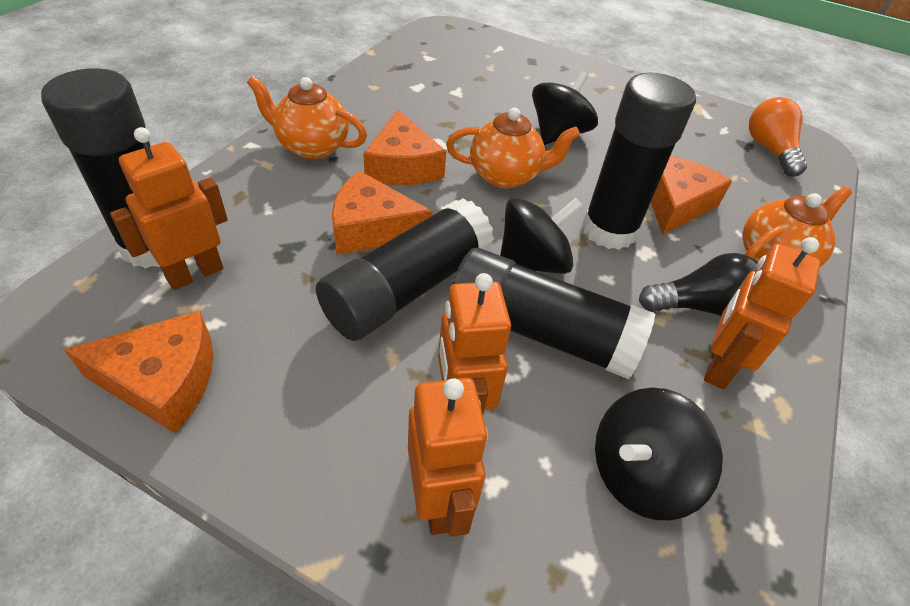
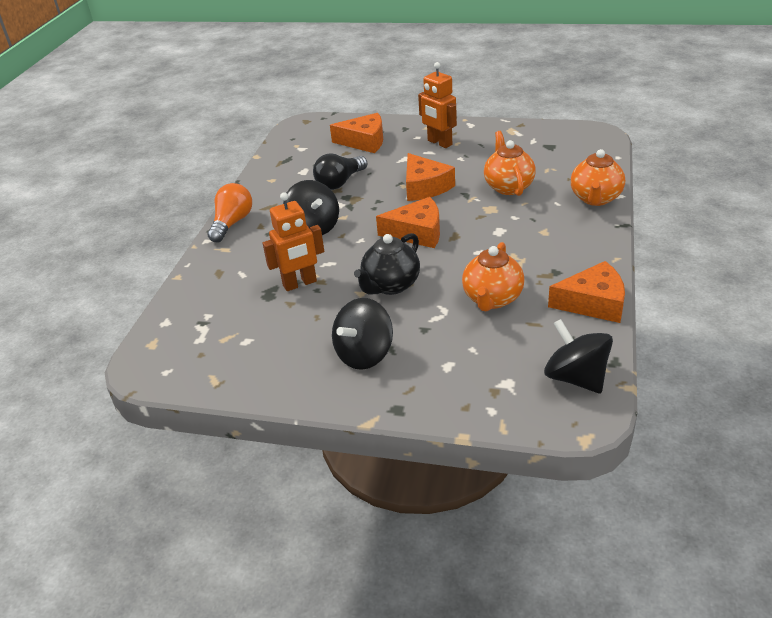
black glue stick: 4 -> 0
black teapot: 0 -> 1
orange robot: 4 -> 2

